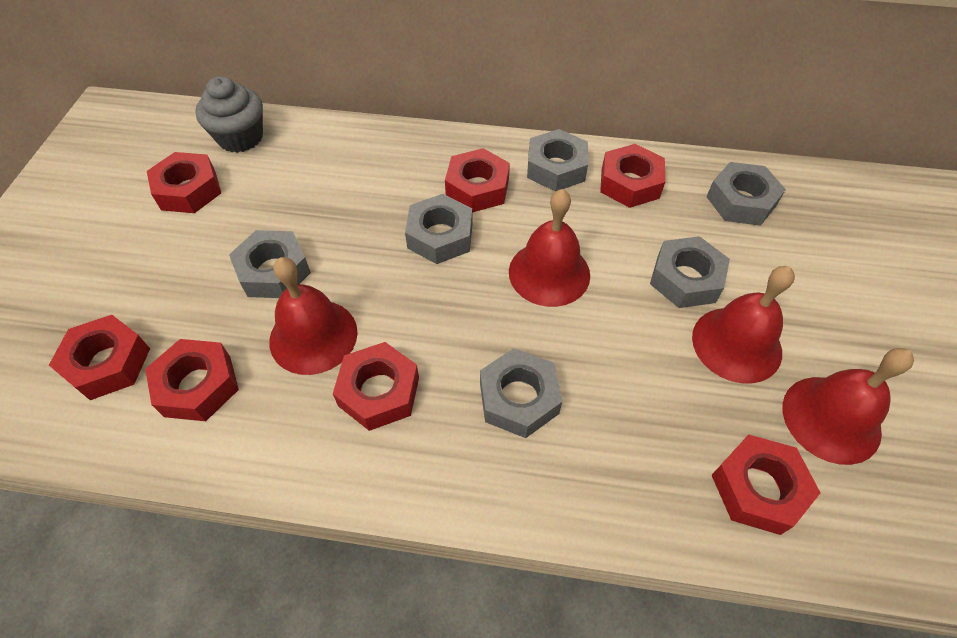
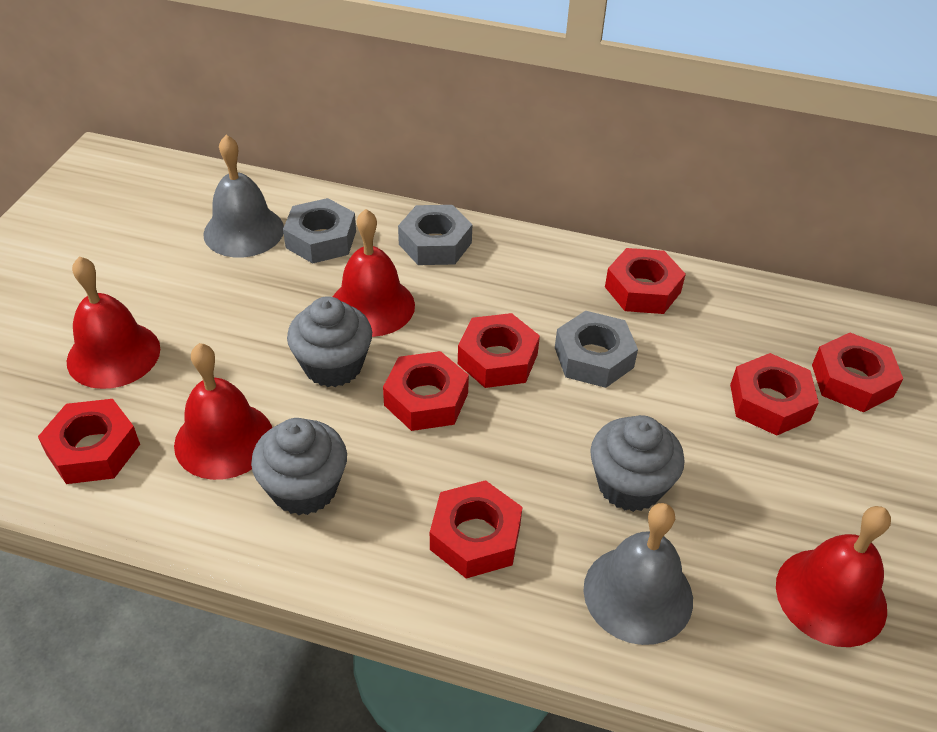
grey bell: 0 -> 2
grey cupcake: 1 -> 3
grey nut: 6 -> 3

